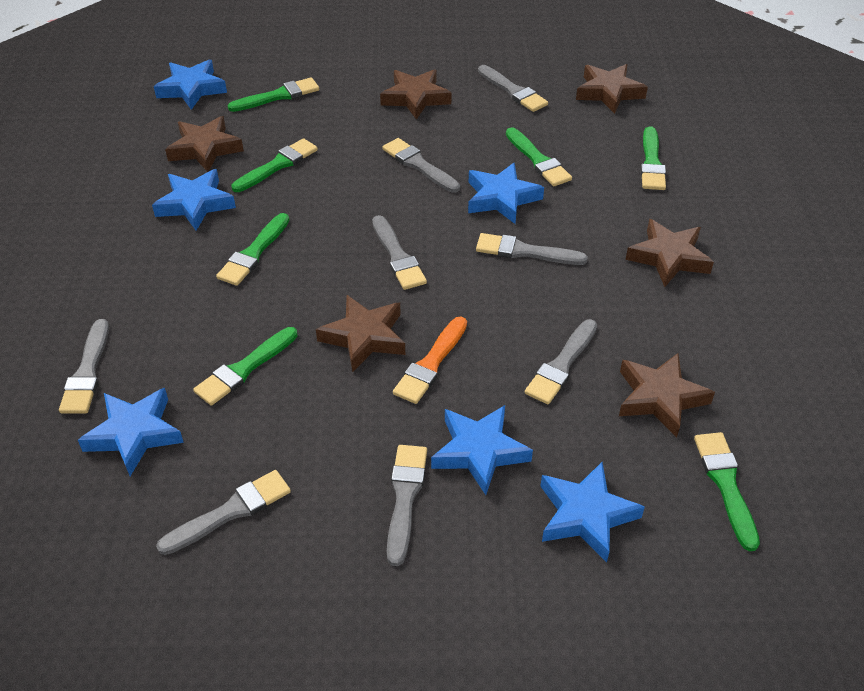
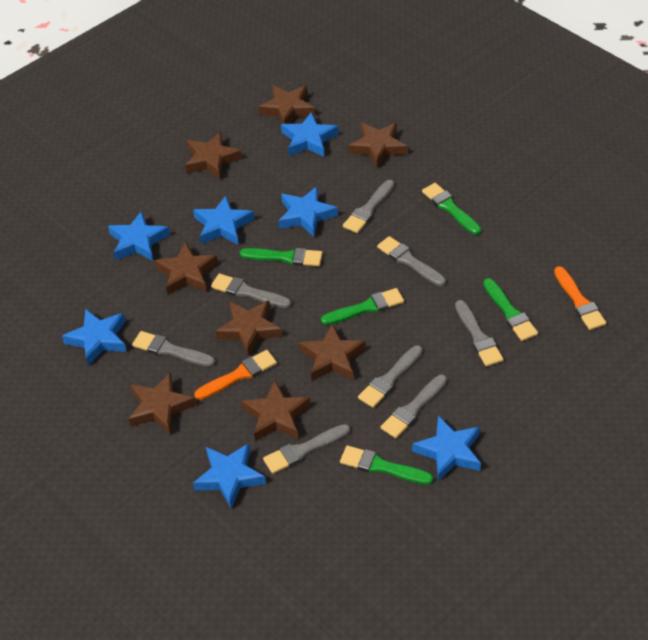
blue star: 6 -> 7
brown star: 6 -> 8
green brush: 7 -> 5
orange brush: 1 -> 2

